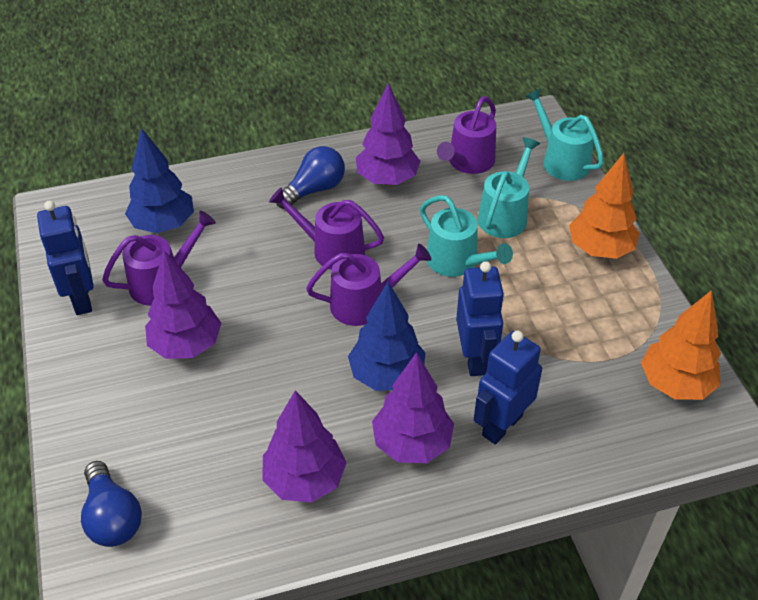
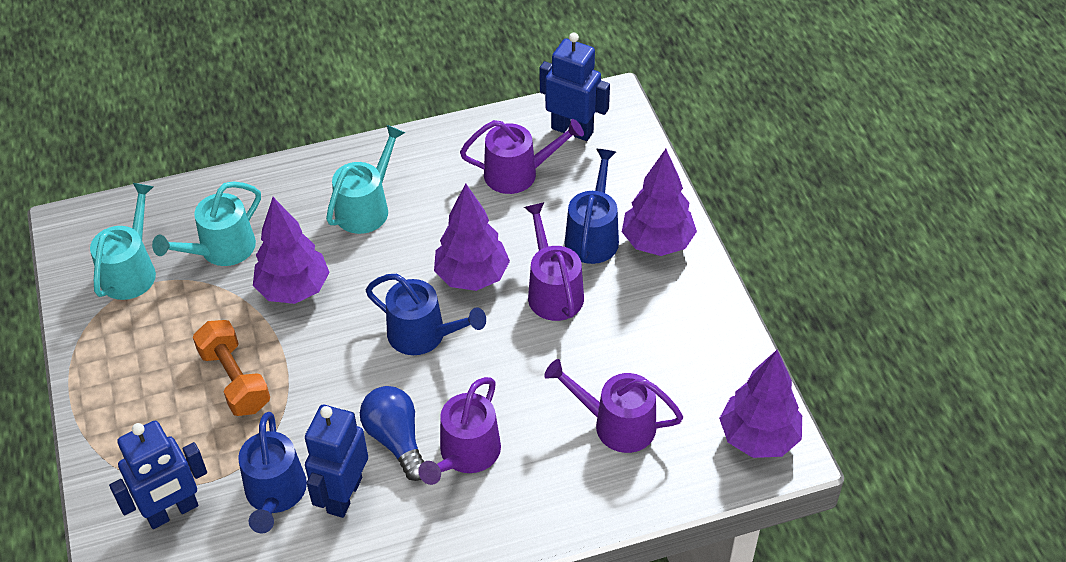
blue light bulb: 2 -> 1
blue tree: 2 -> 0
blue watering can: 0 -> 3
orange dumbbell: 0 -> 1
orange tree: 2 -> 0

